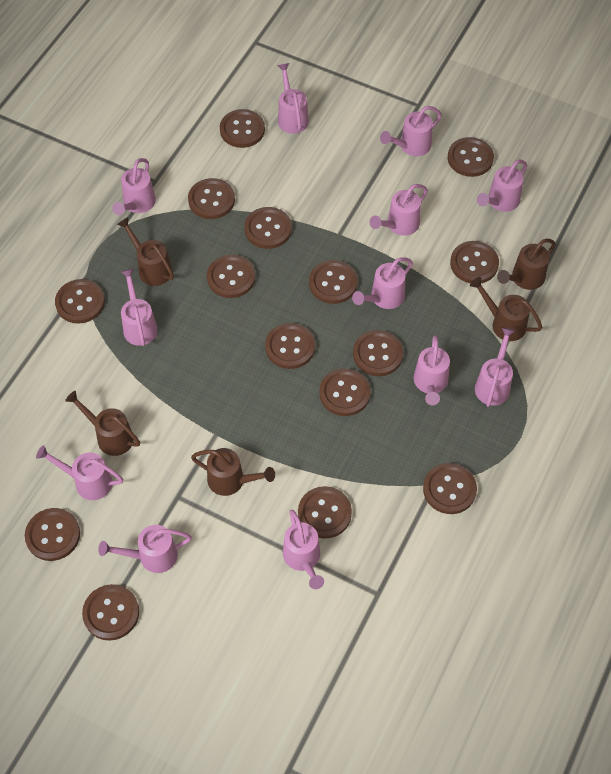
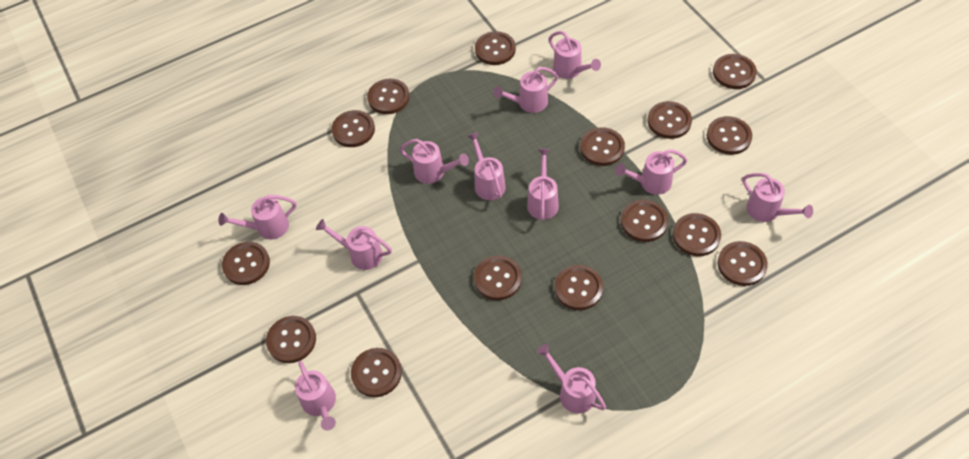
brown watering can: 5 -> 0
pink watering can: 12 -> 11

